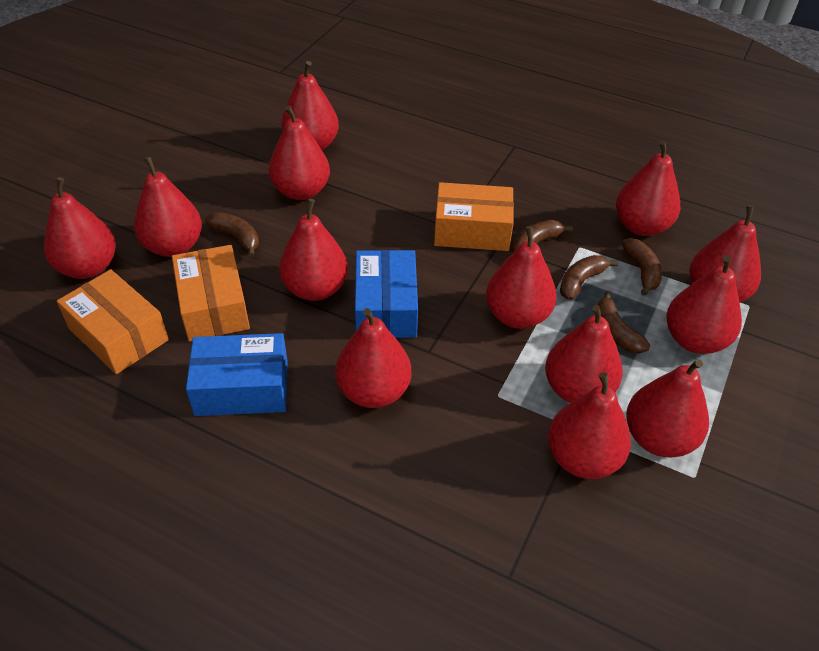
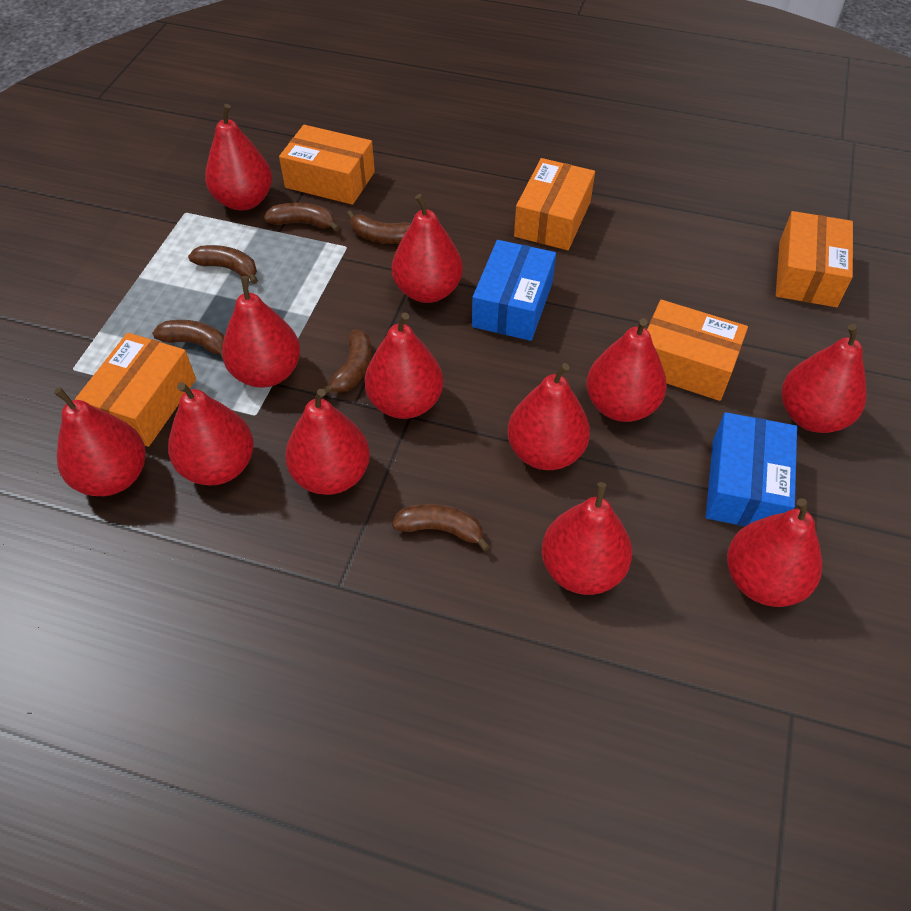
brown banana: 5 -> 6
orange box: 3 -> 5
red pear: 13 -> 12

